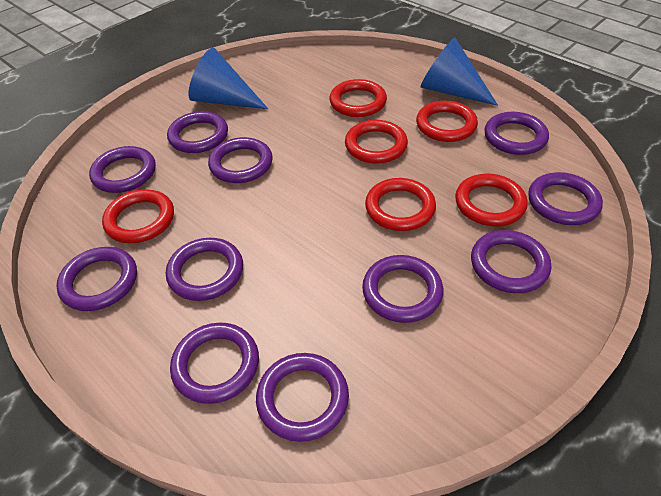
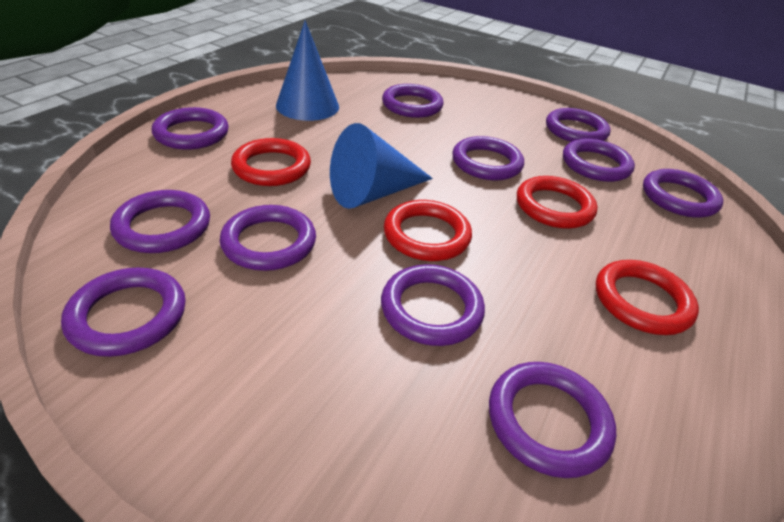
red ring: 6 -> 4

